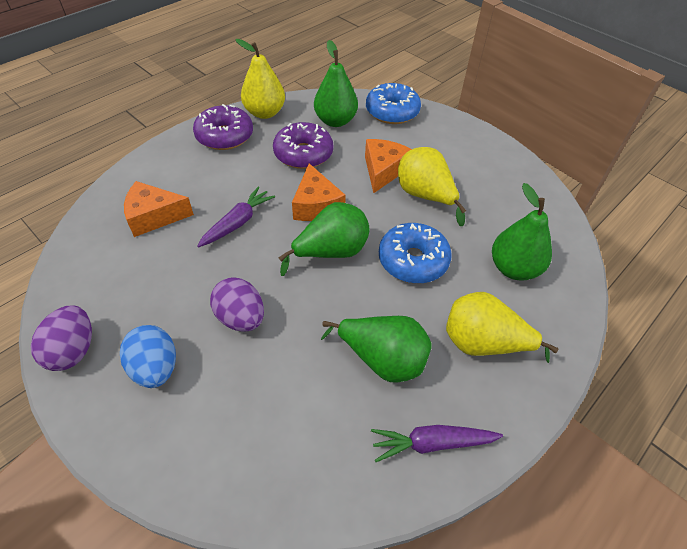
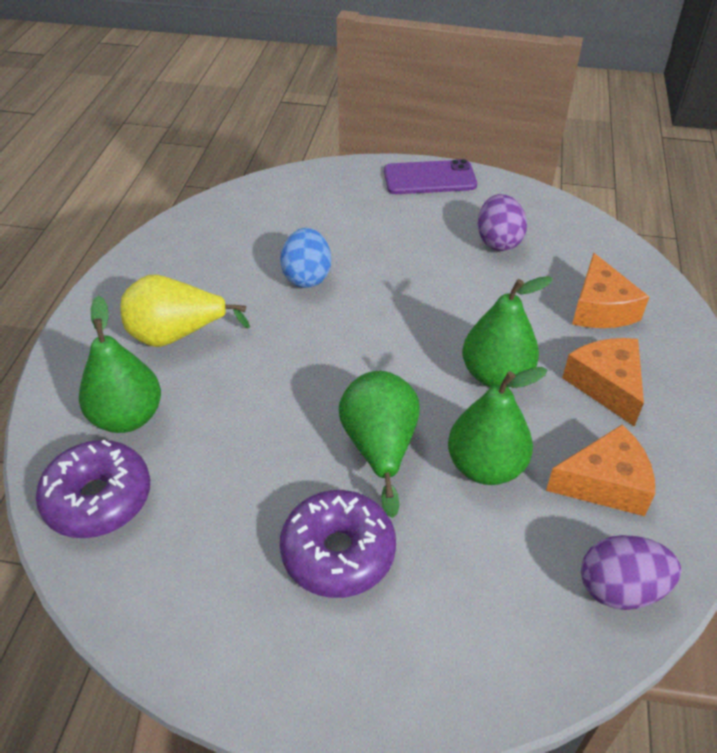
blue donut: 2 -> 0
purple carrot: 2 -> 0
purple phone: 0 -> 1
yellow pear: 3 -> 1

